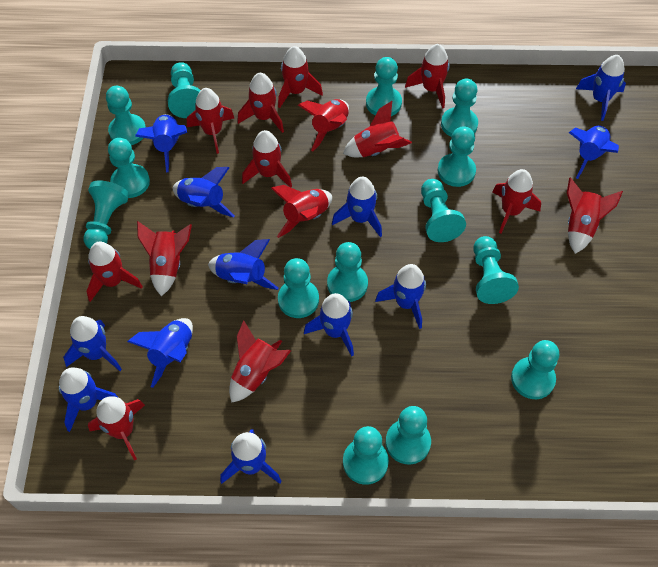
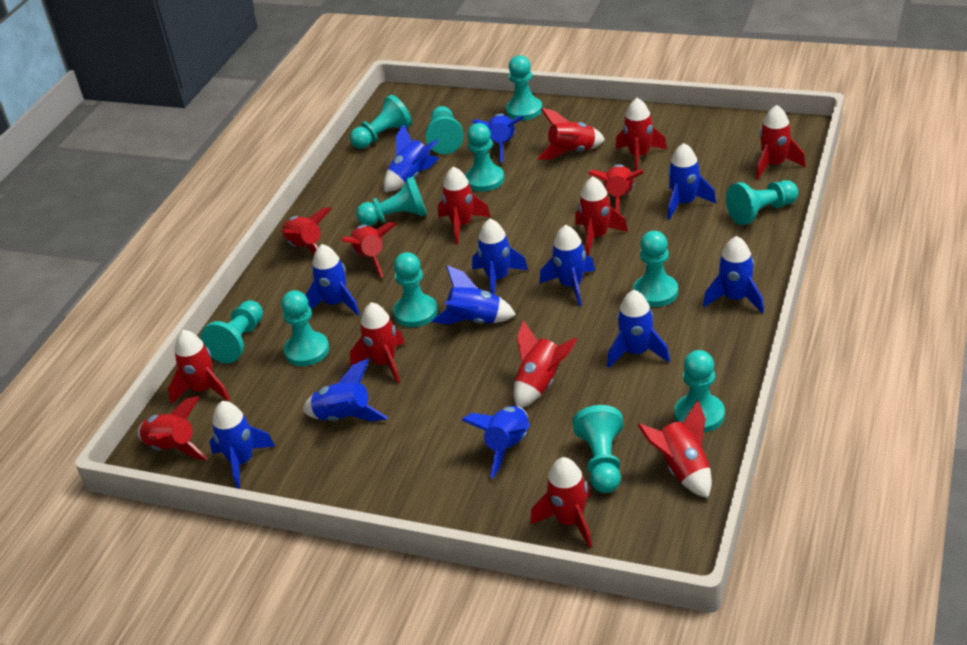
turquoise pawn: 14 -> 12

